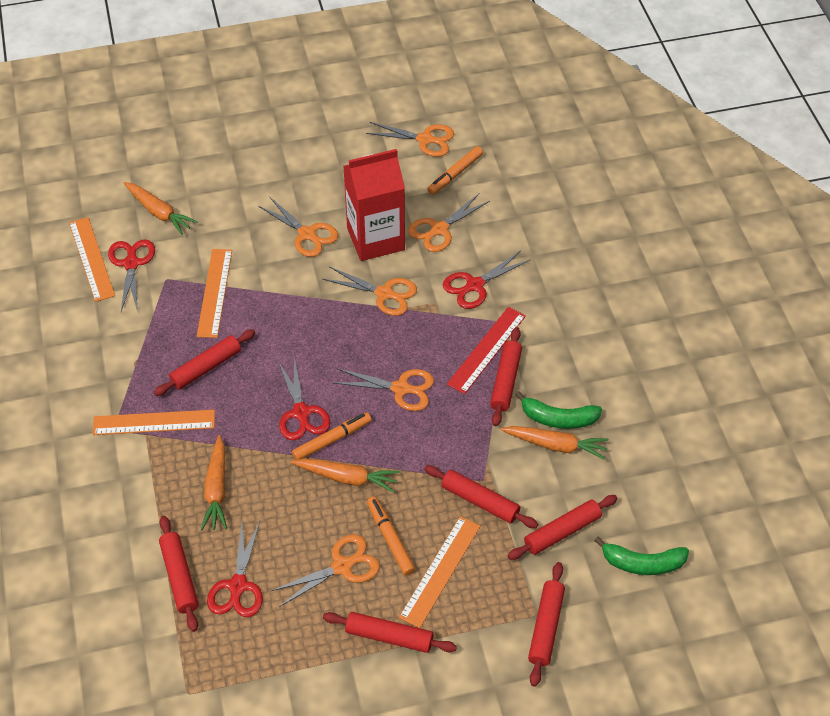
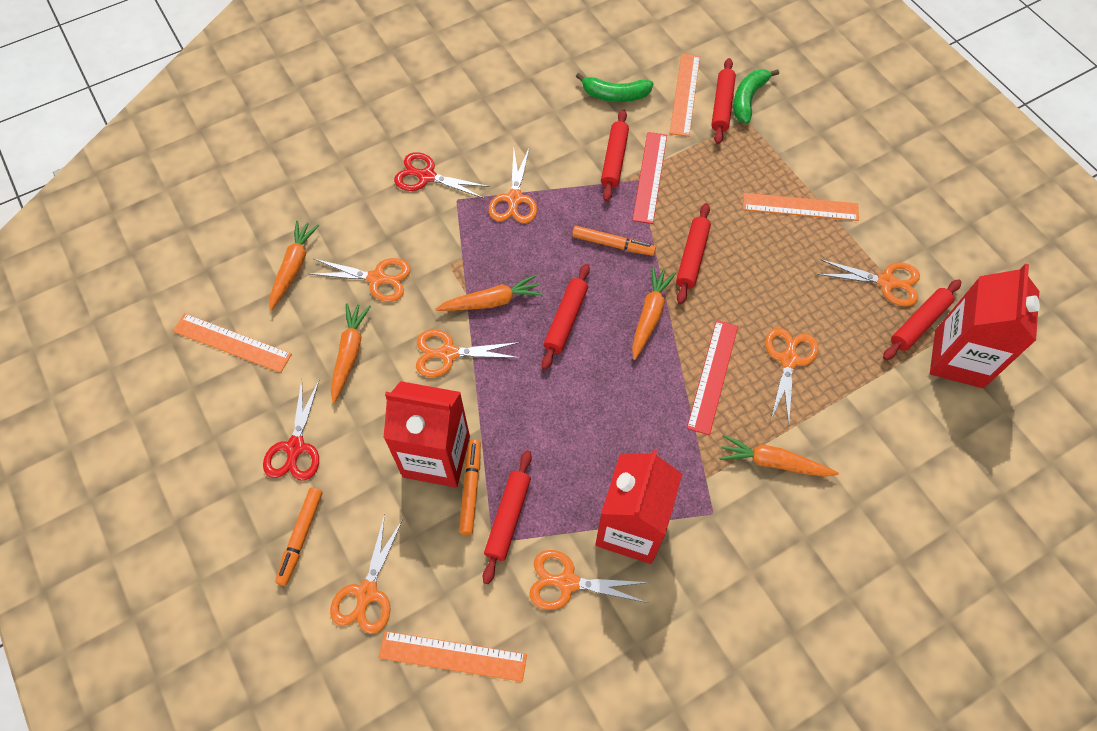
orange carrot: 4 -> 5
orange scissors: 6 -> 7
red carton: 1 -> 3
red rolling pin: 7 -> 6
red ruler: 1 -> 2
red scissors: 4 -> 2

